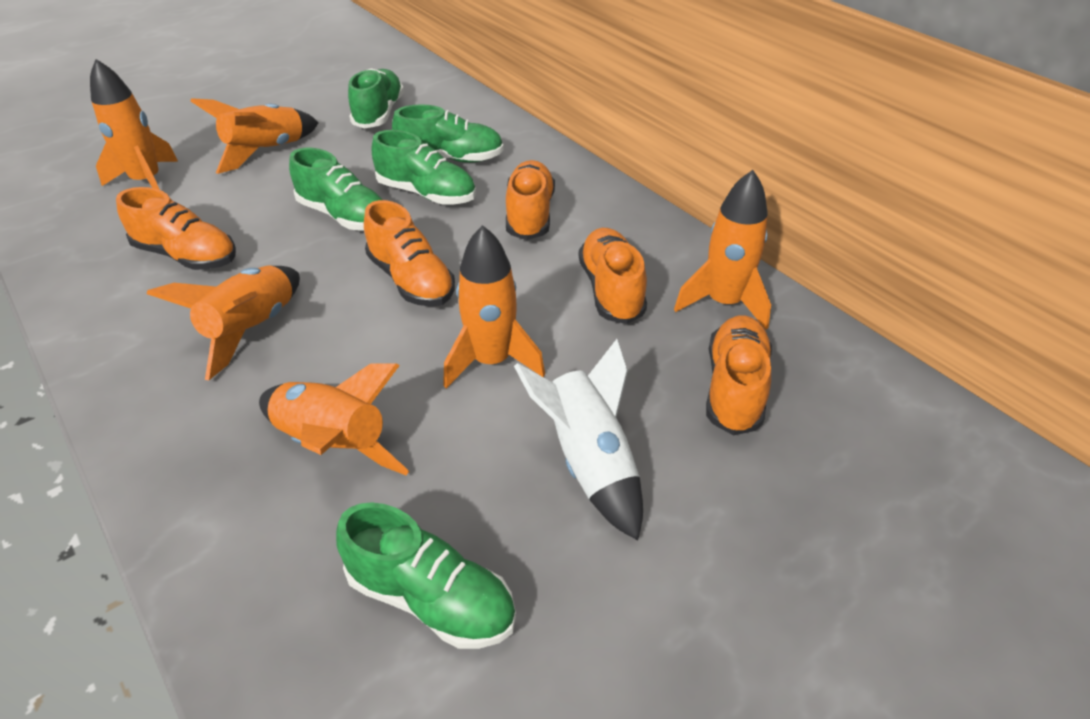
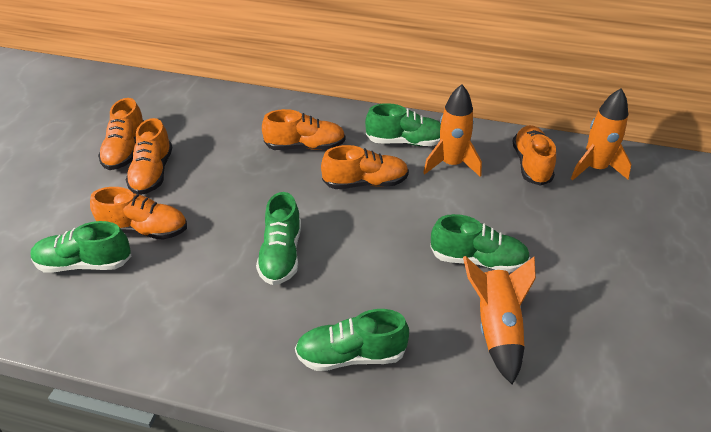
orange rocket: 6 -> 3
orange shoe: 5 -> 6
white rocket: 1 -> 0

